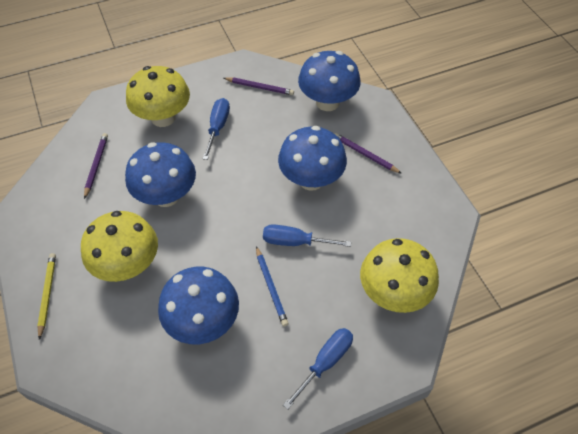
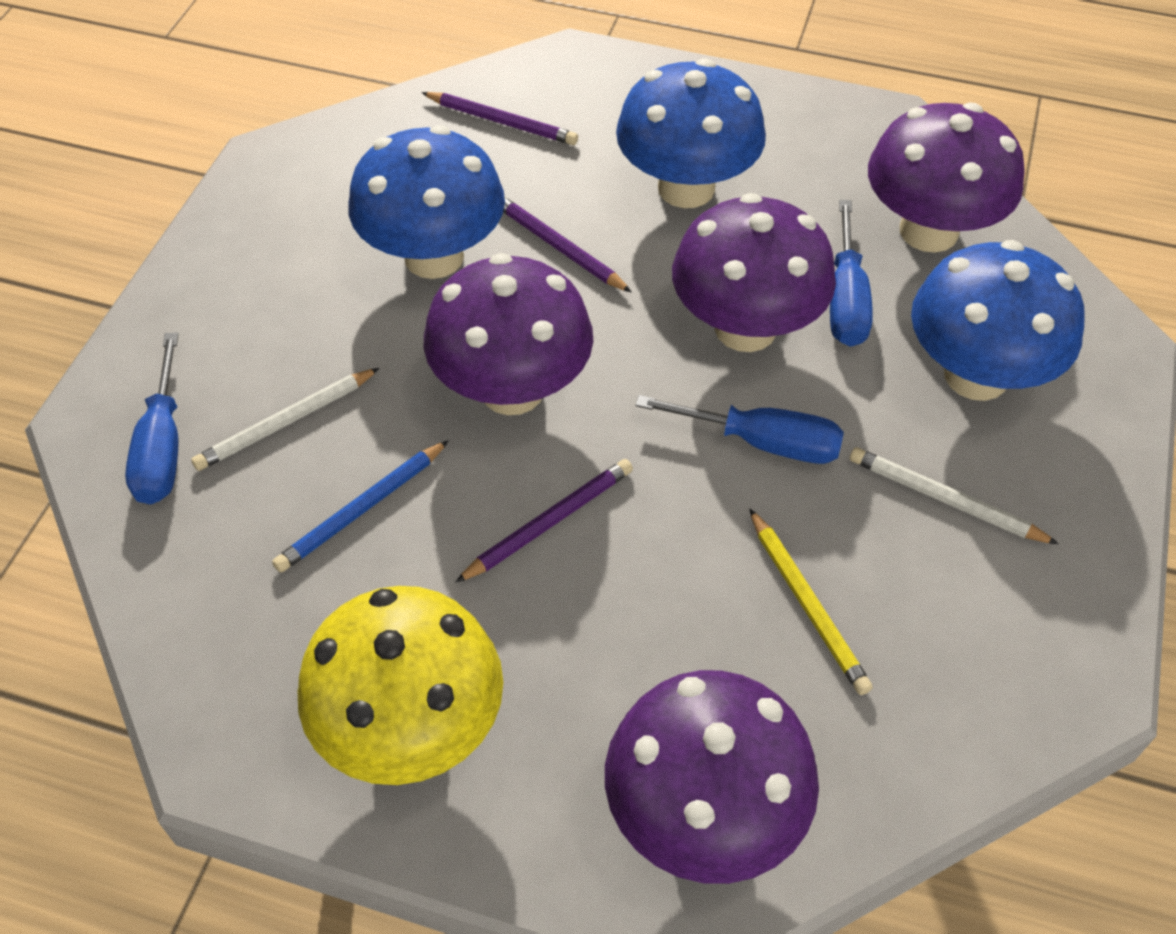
blue mushroom: 4 -> 3
purple mushroom: 0 -> 4
white pencil: 0 -> 2
yellow mushroom: 3 -> 1

